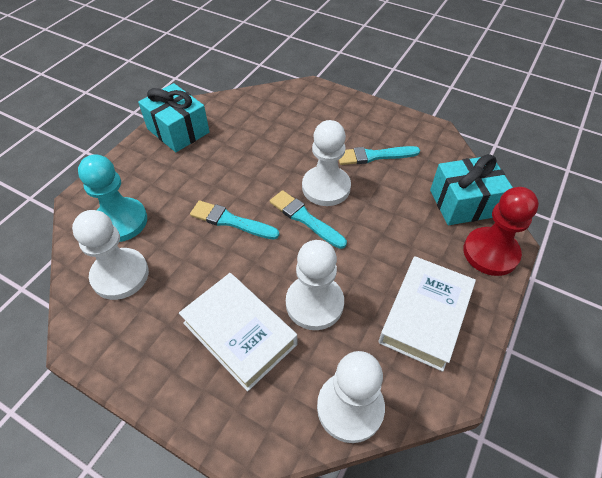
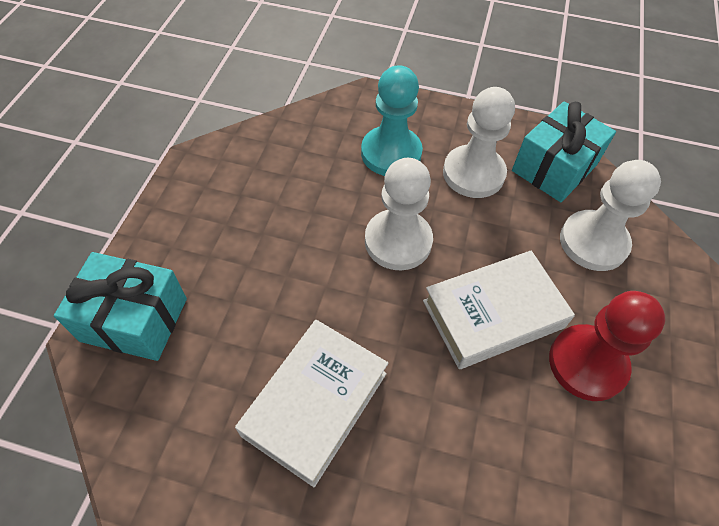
turquoise brush: 3 -> 0
white pawn: 4 -> 3

